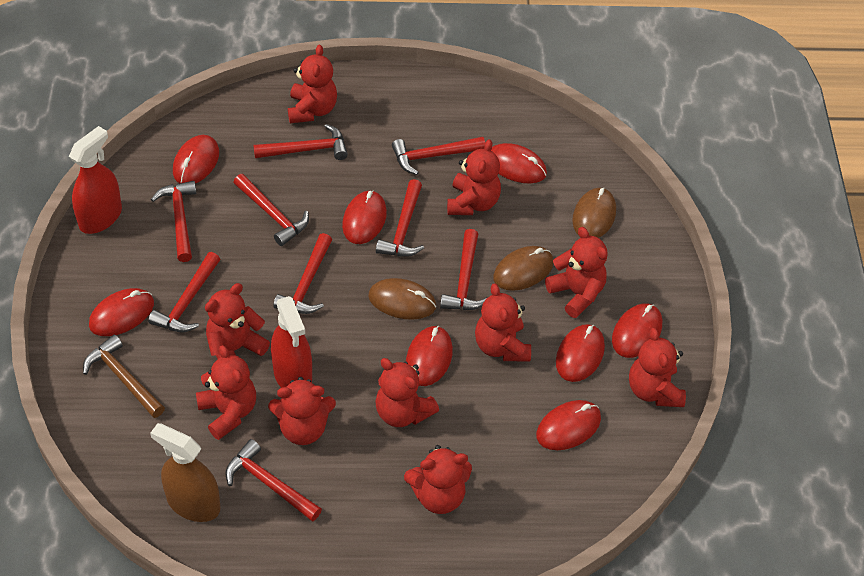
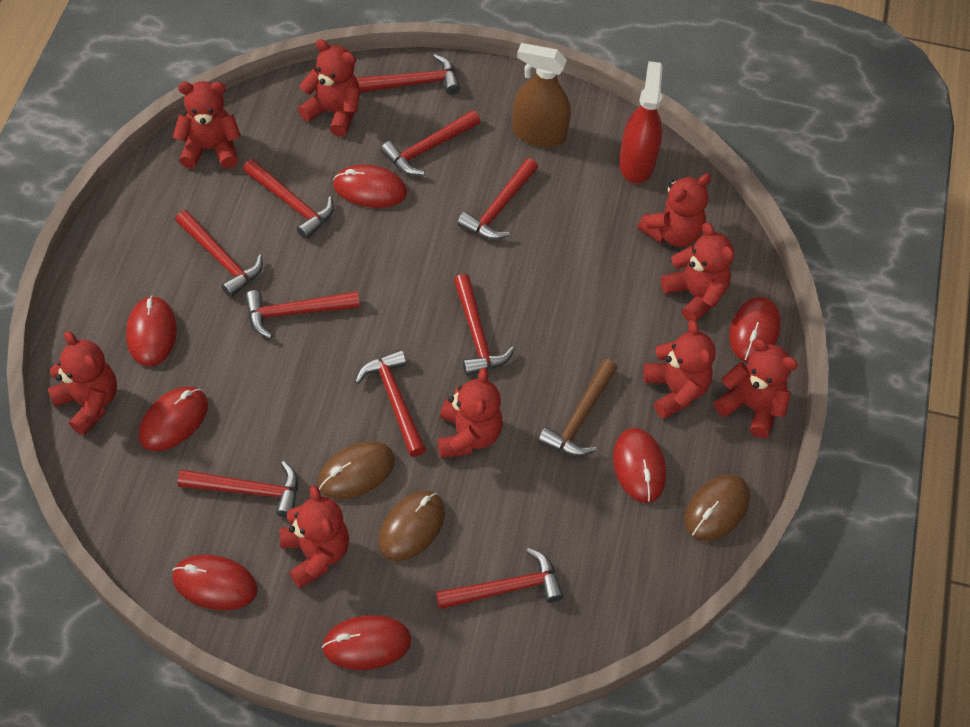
red hammer: 9 -> 10
red mouse: 8 -> 7
red spray bottle: 2 -> 1
red teddy bear: 10 -> 9

